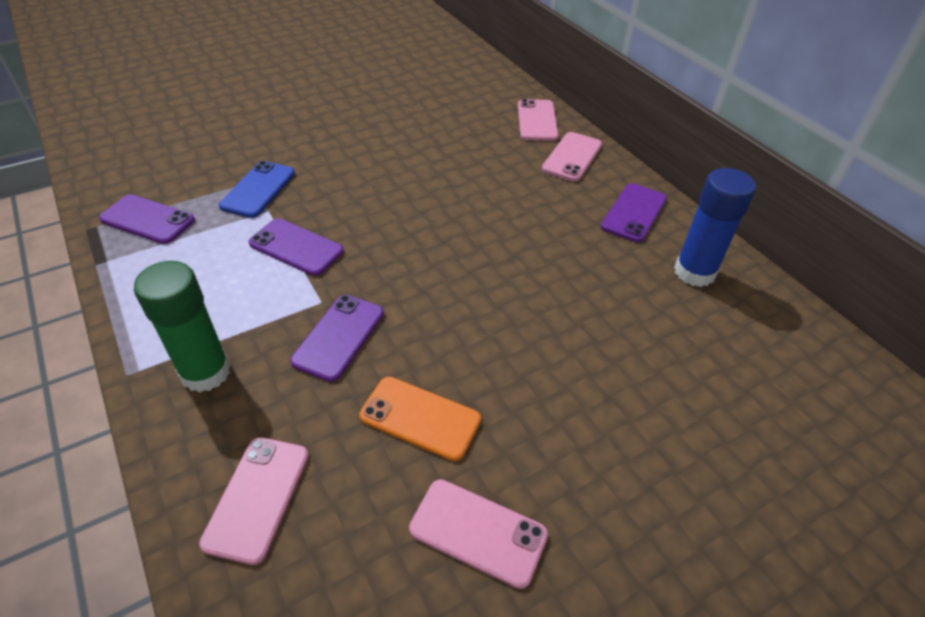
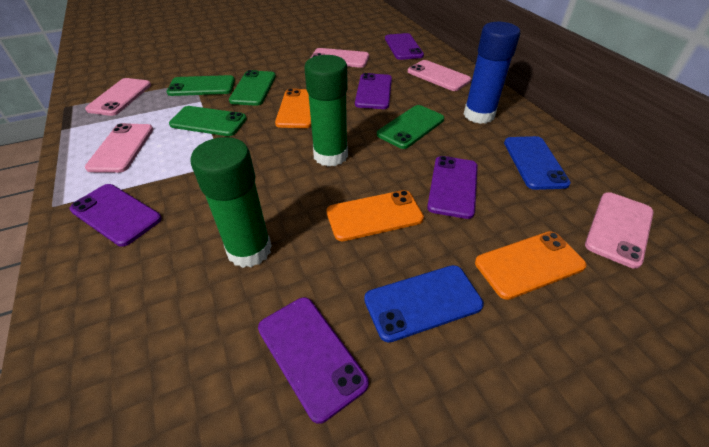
blue phone: 1 -> 2
green glue stick: 1 -> 2
green phone: 0 -> 4
orange phone: 1 -> 3
pink phone: 4 -> 5
purple phone: 4 -> 5

